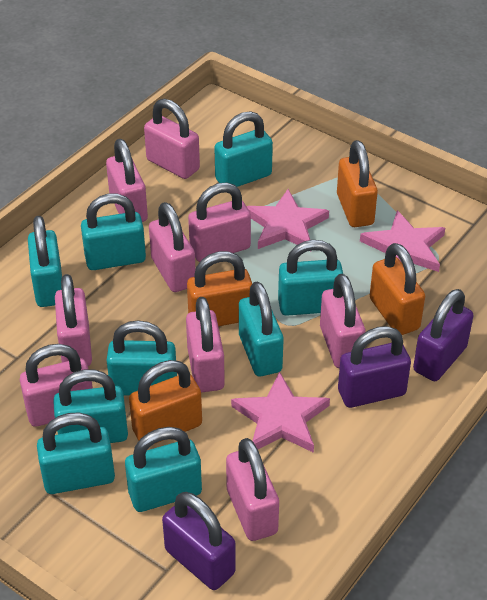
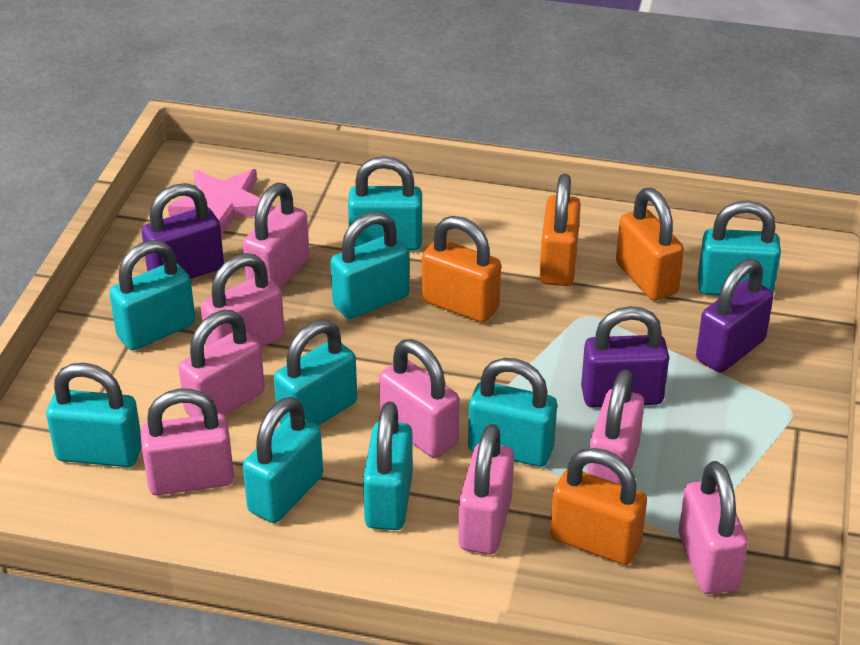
pink padlock: 9 -> 8
pink star: 3 -> 1

